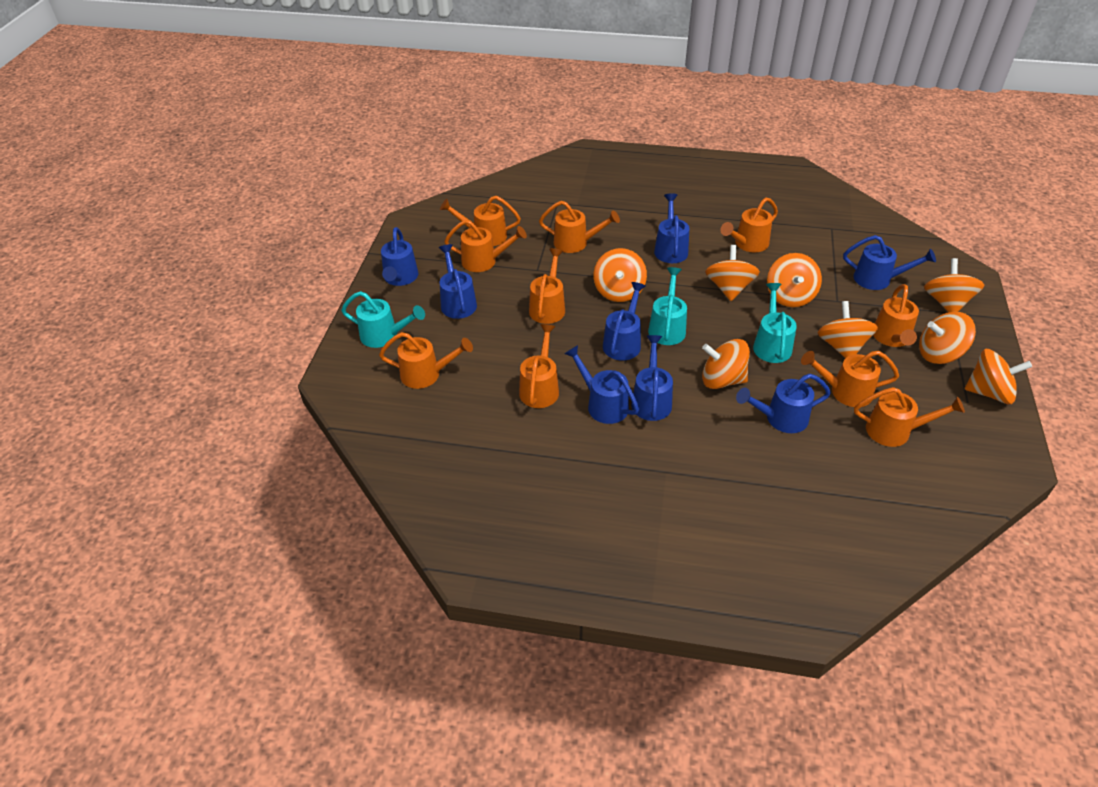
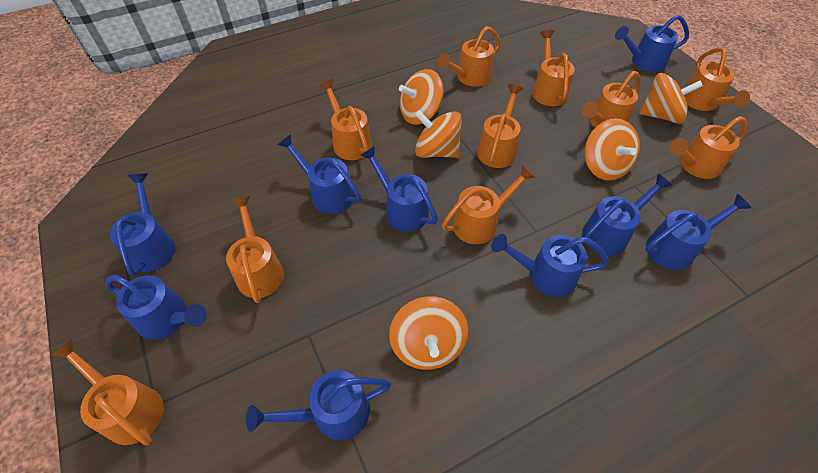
blue watering can: 8 -> 9
orange spinning top: 8 -> 5
turquoise watering can: 3 -> 0

